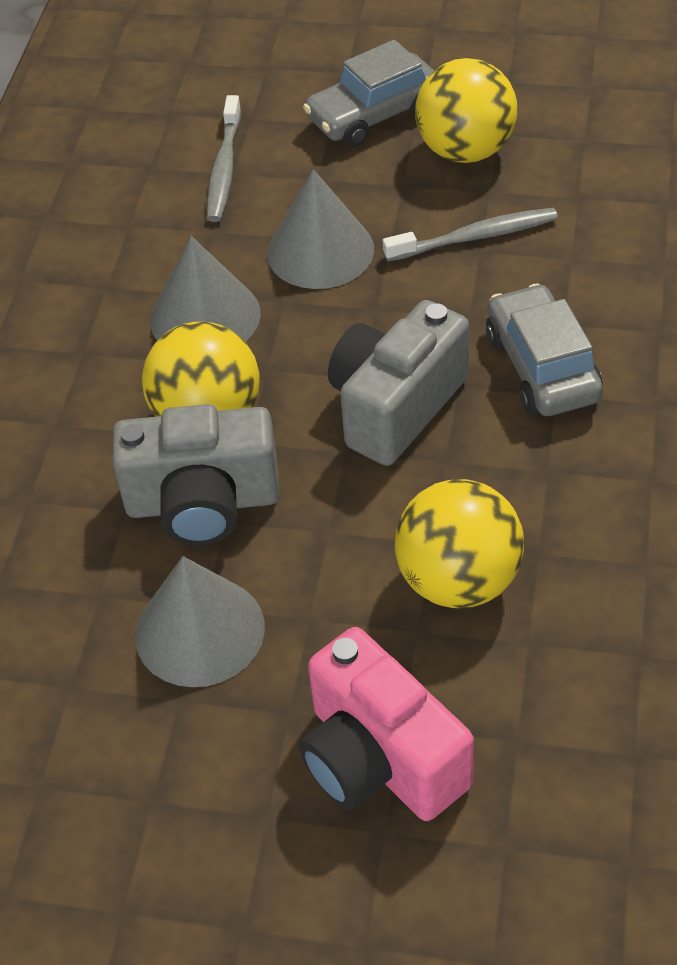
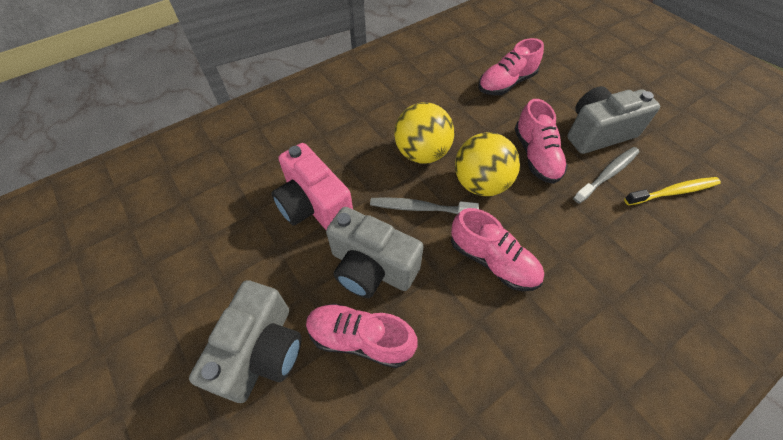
grey camera: 2 -> 3
grey car: 2 -> 0
grey cone: 3 -> 0
pink shoe: 0 -> 4
yellow ball: 3 -> 2
yellow toothbrush: 0 -> 1

